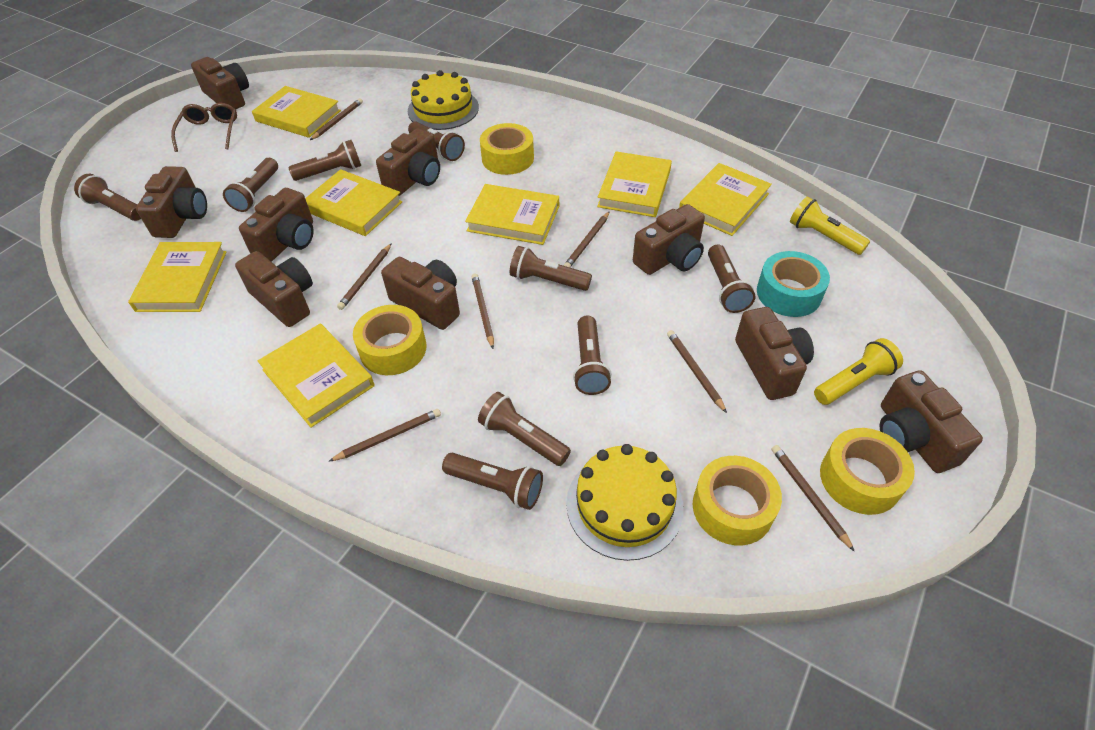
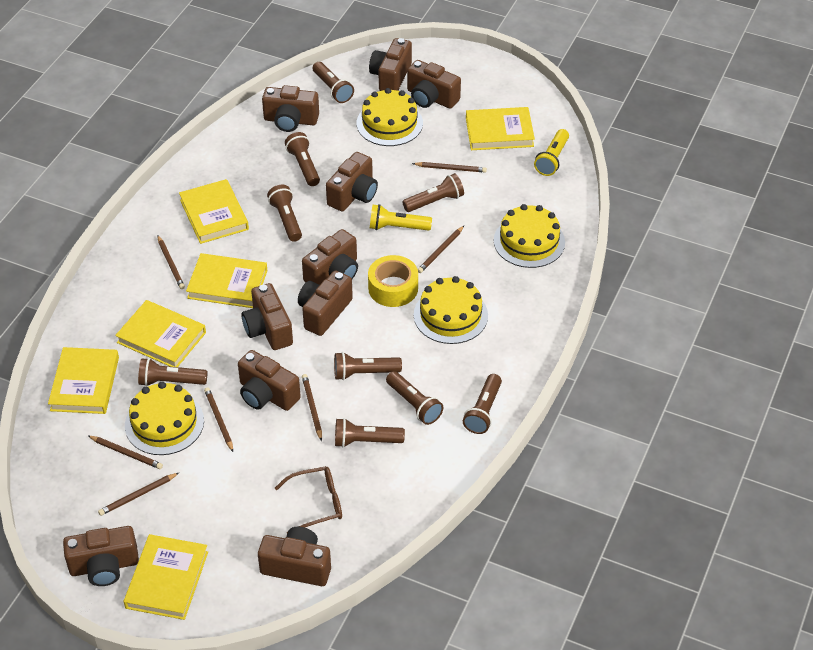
brown camera: 9 -> 10
turquoise tape: 1 -> 0
yellow book: 7 -> 6
yellow cake: 2 -> 4
yellow tape: 4 -> 1

